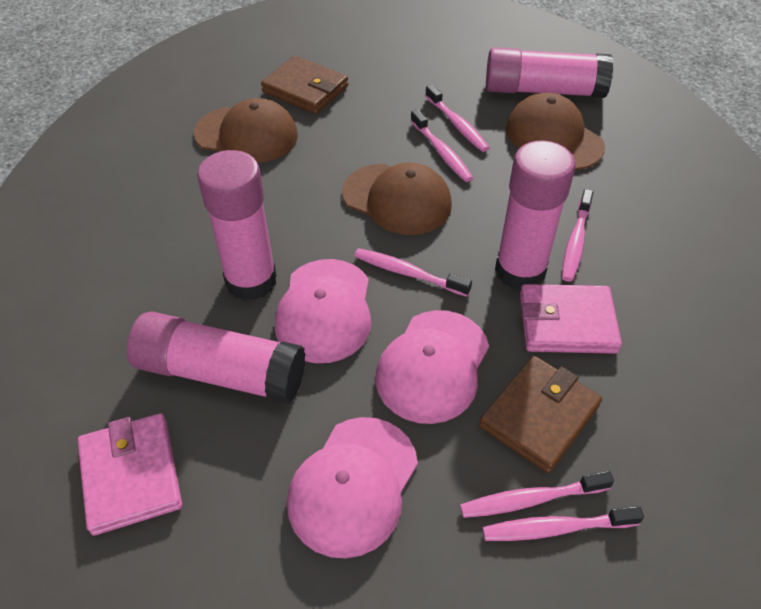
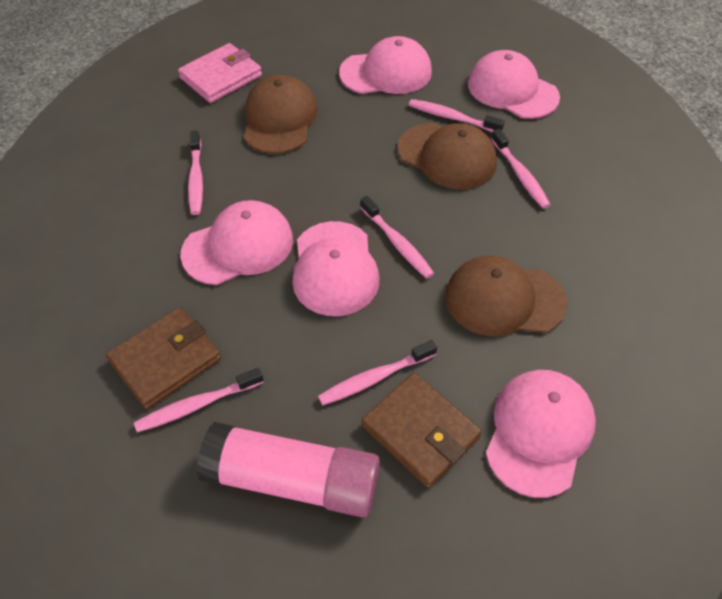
pink cap: 3 -> 5
pink glue stick: 4 -> 1
pink wallet: 2 -> 1

